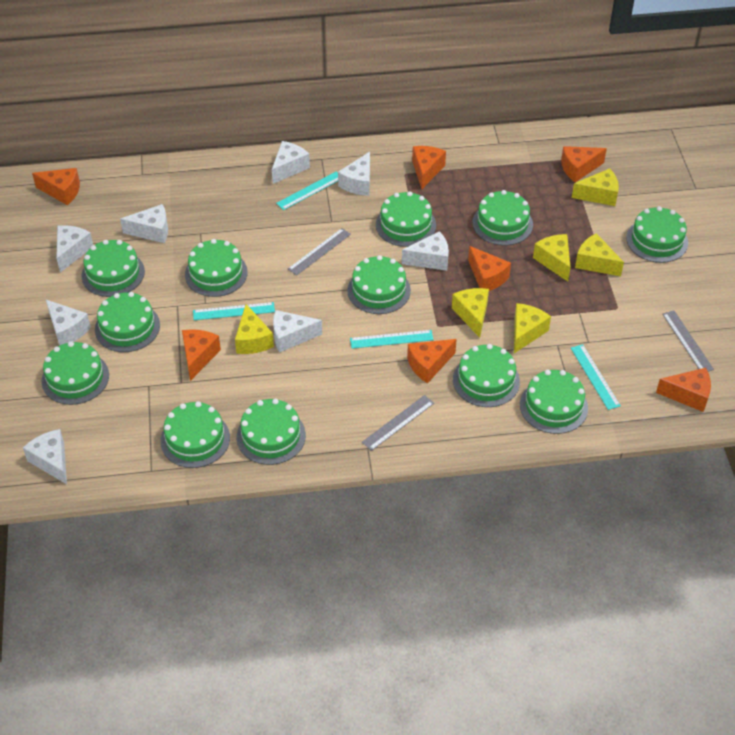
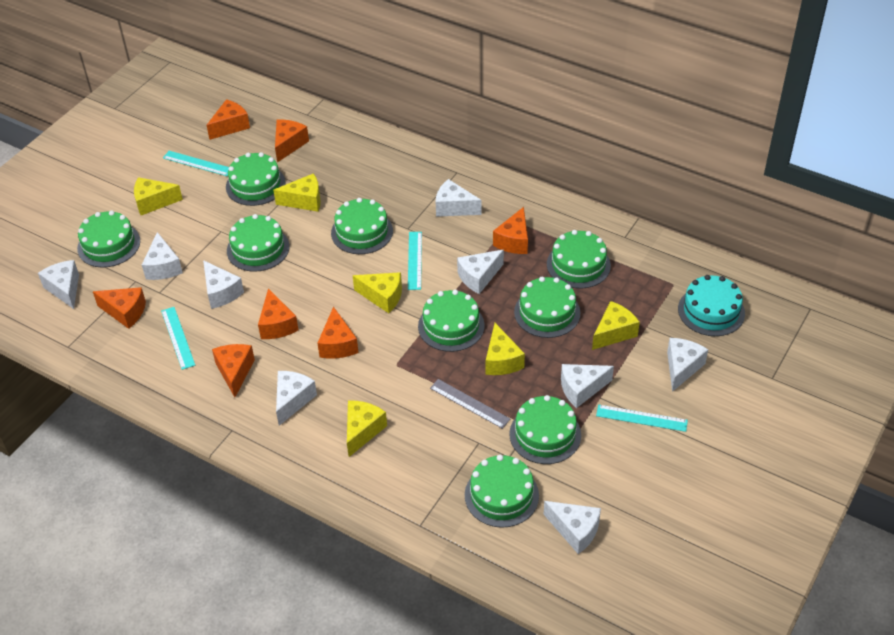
green cake: 12 -> 9
grey ruler: 3 -> 1
turquoise cake: 0 -> 1
white cheese: 8 -> 9

